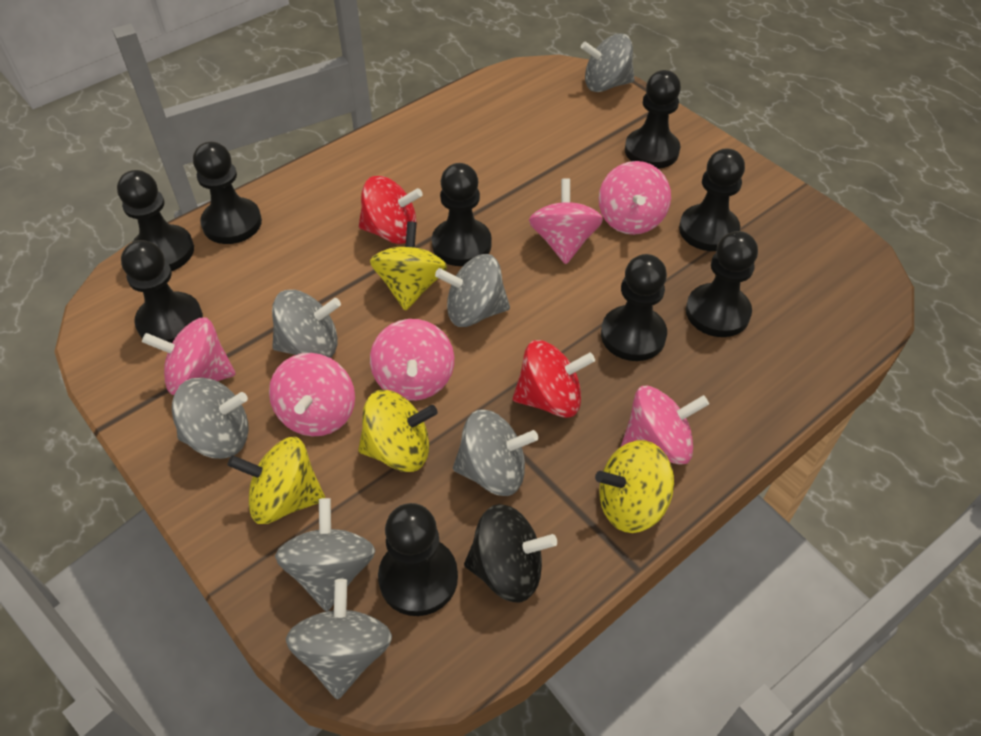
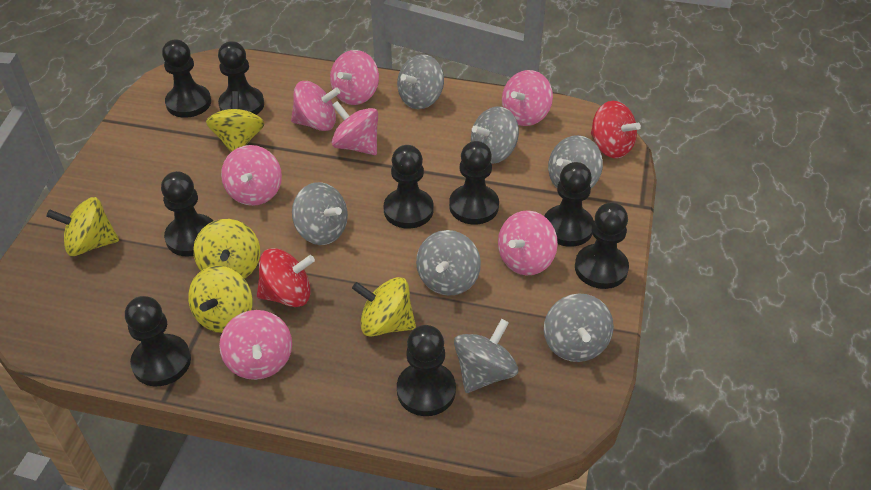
black spinning top: 1 -> 0
pink spinning top: 6 -> 7
yellow spinning top: 4 -> 5

